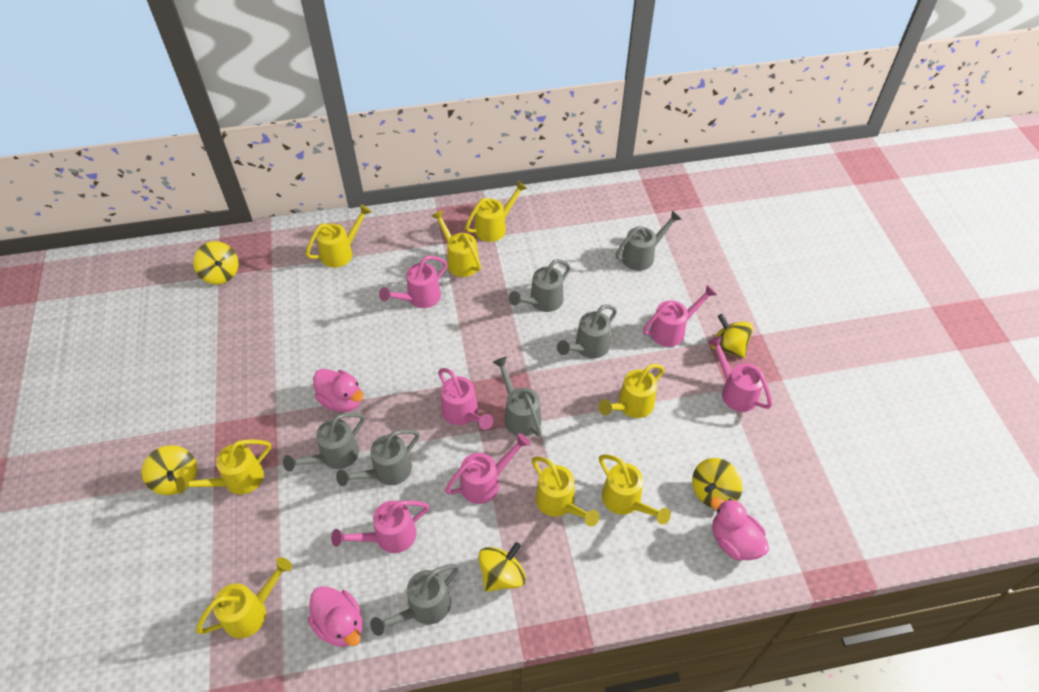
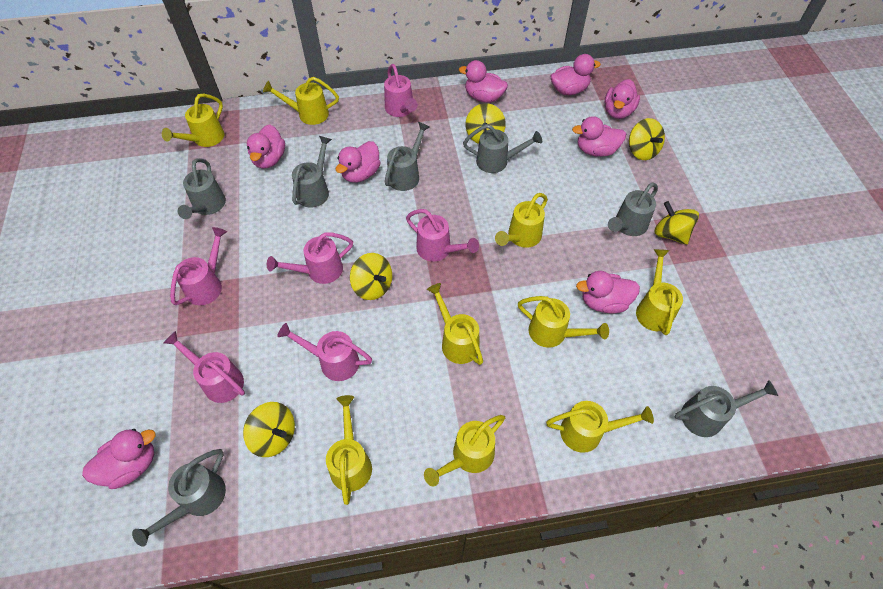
pink duck: 3 -> 8
yellow watering can: 8 -> 9

